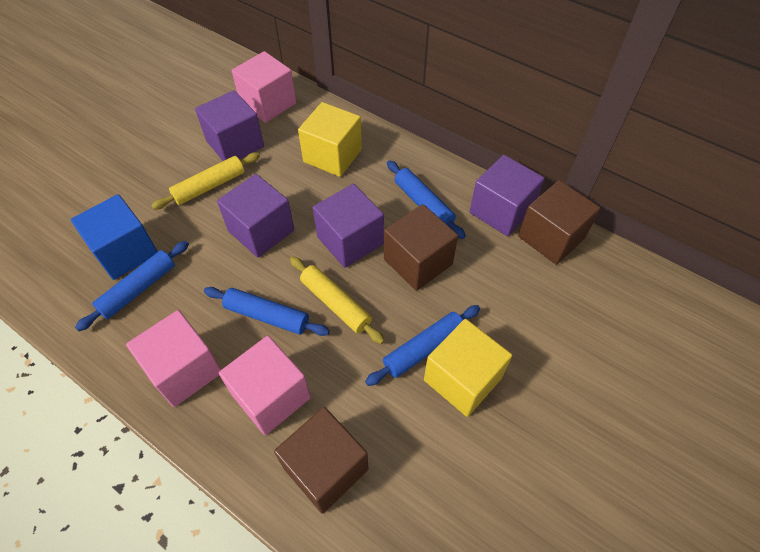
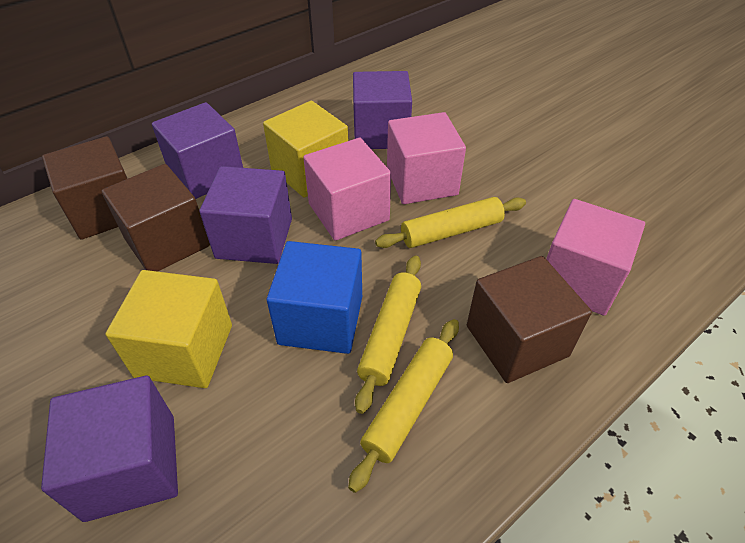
blue rolling pin: 4 -> 0
yellow rolling pin: 2 -> 3

